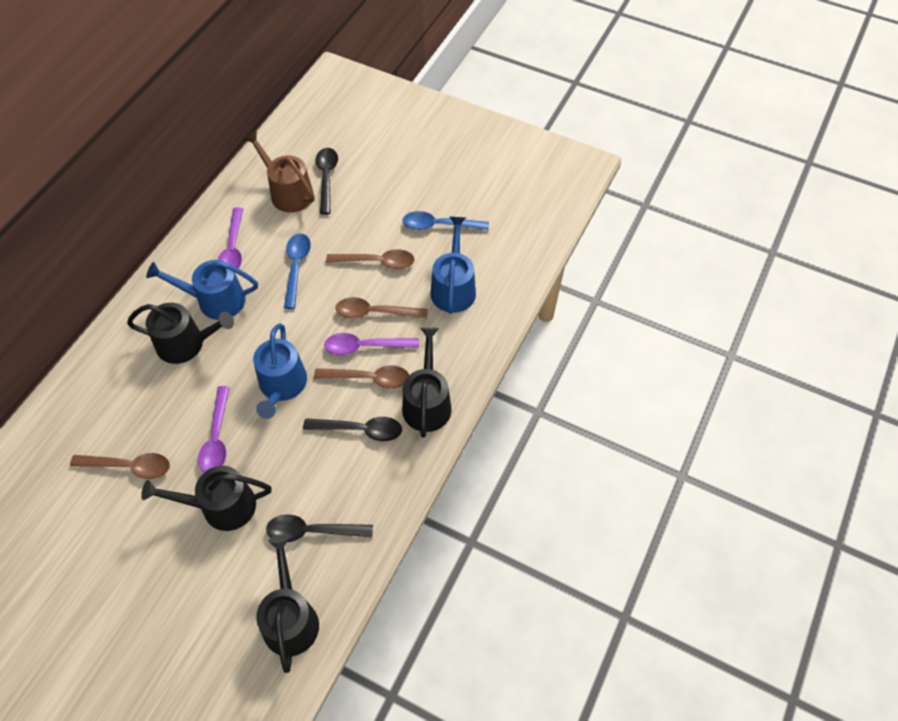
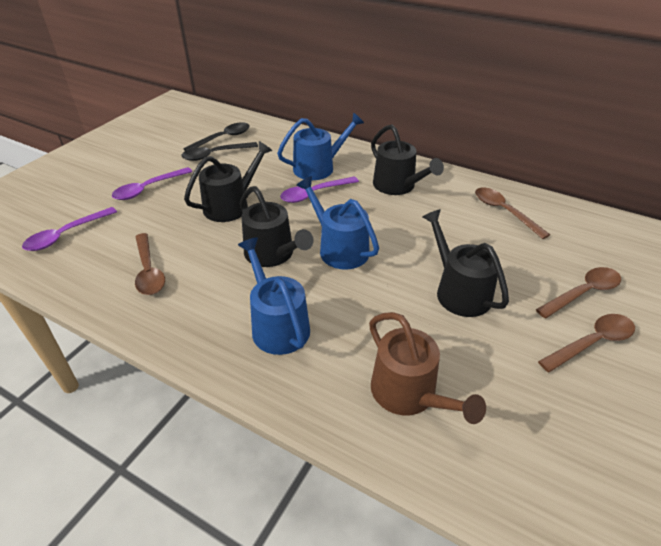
black spoon: 3 -> 2
blue spoon: 2 -> 0

